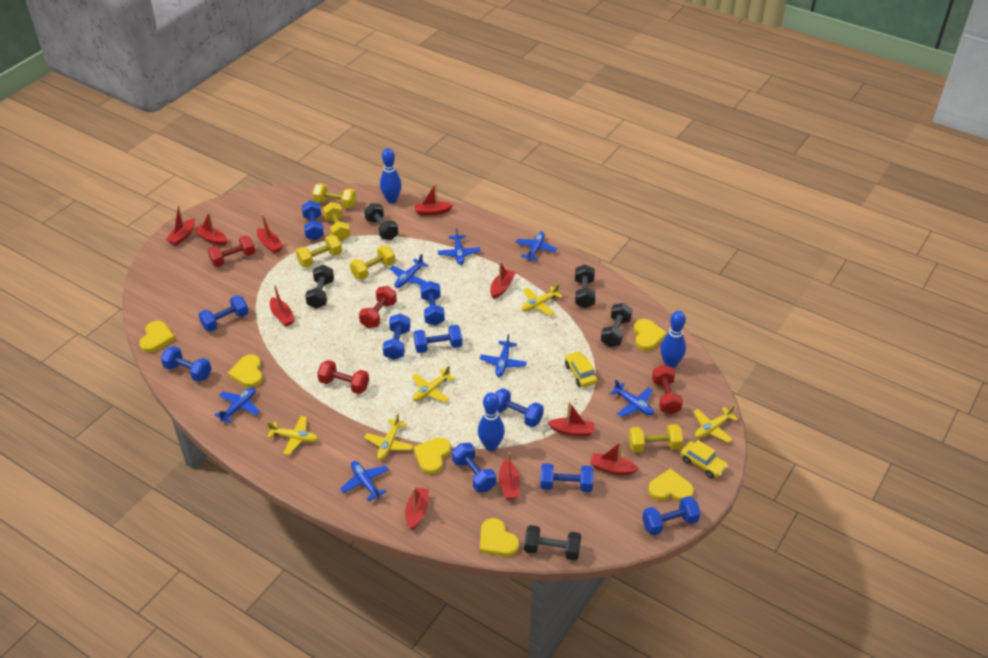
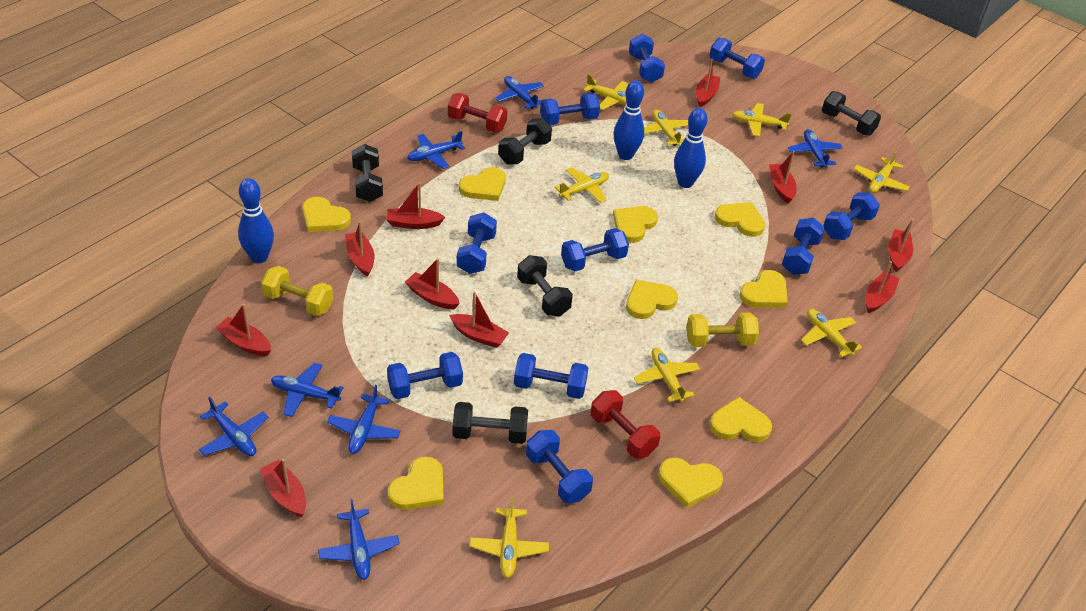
red dumbbell: 4 -> 2
yellow car: 2 -> 0
yellow dumbbell: 5 -> 2
yellow heart: 6 -> 9
yellow plane: 5 -> 8

